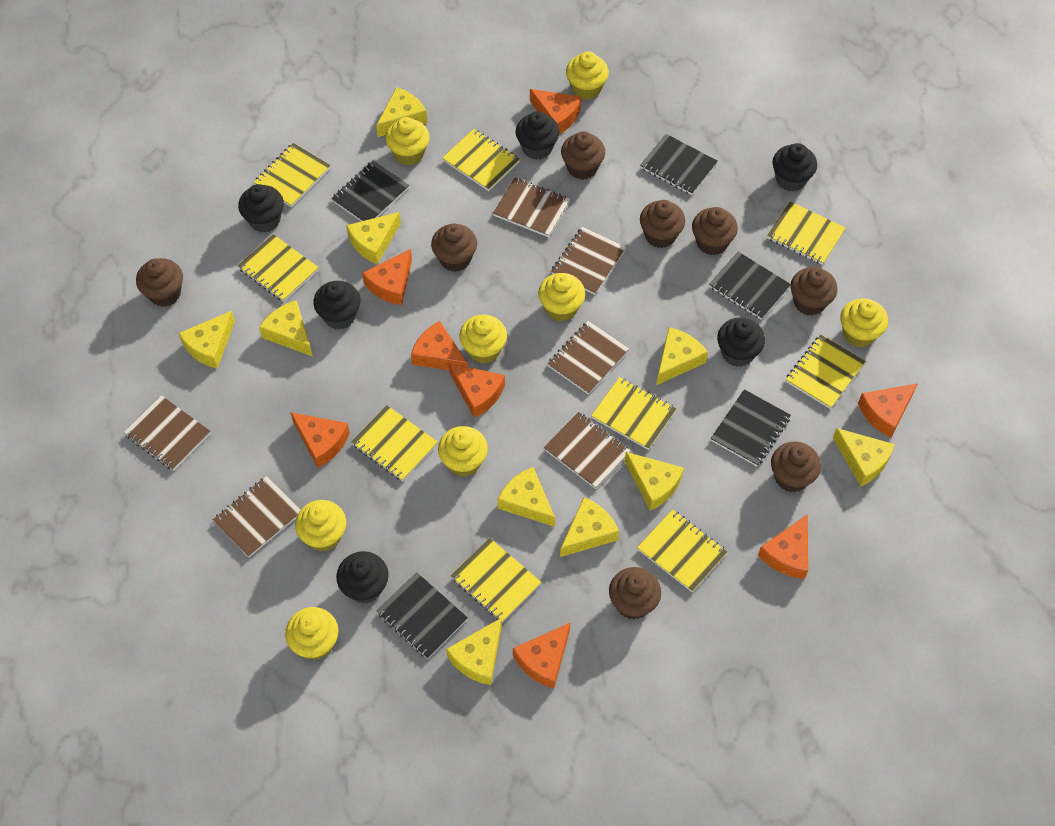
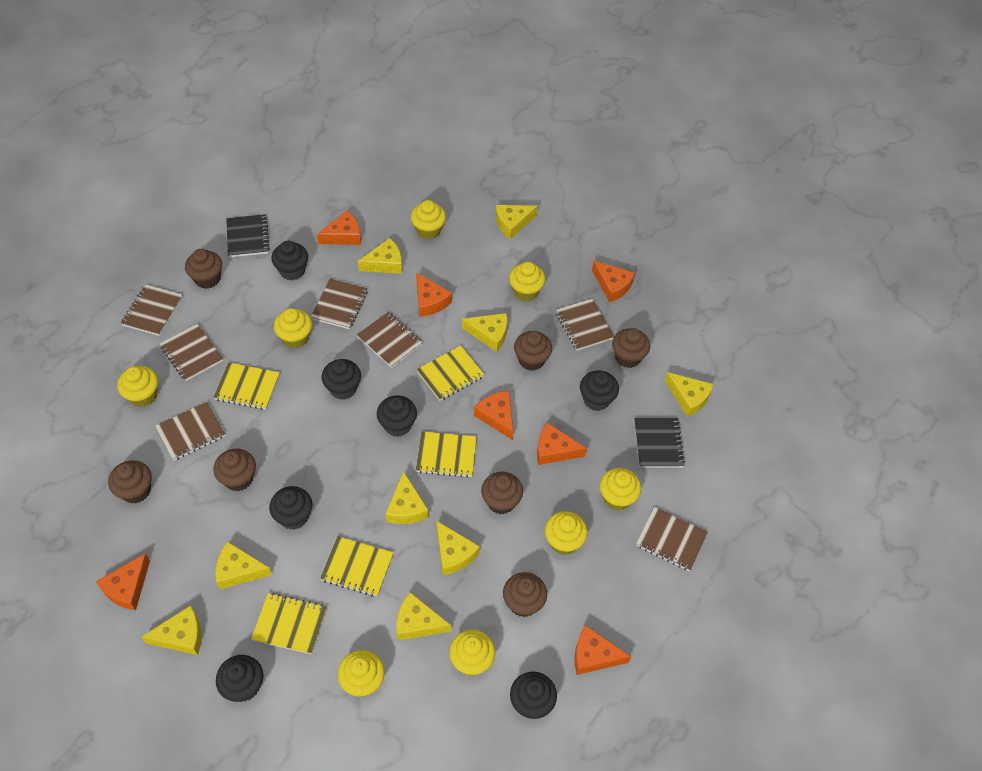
black cupcake: 6 -> 7
black notebook: 5 -> 2
brown cupcake: 8 -> 7
brown notebook: 6 -> 7
orange cheese: 8 -> 7
yellow cheese: 10 -> 9
yellow notebook: 9 -> 5

